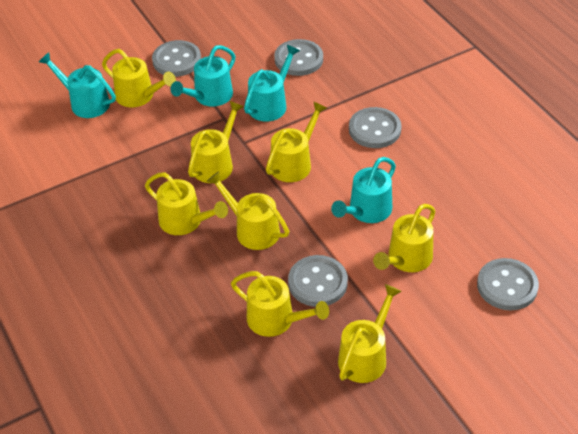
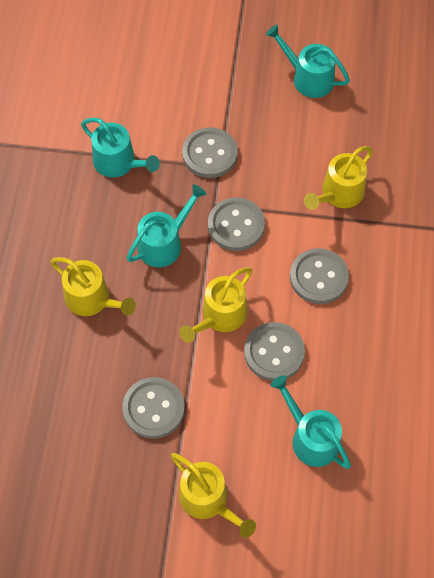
yellow watering can: 8 -> 4

